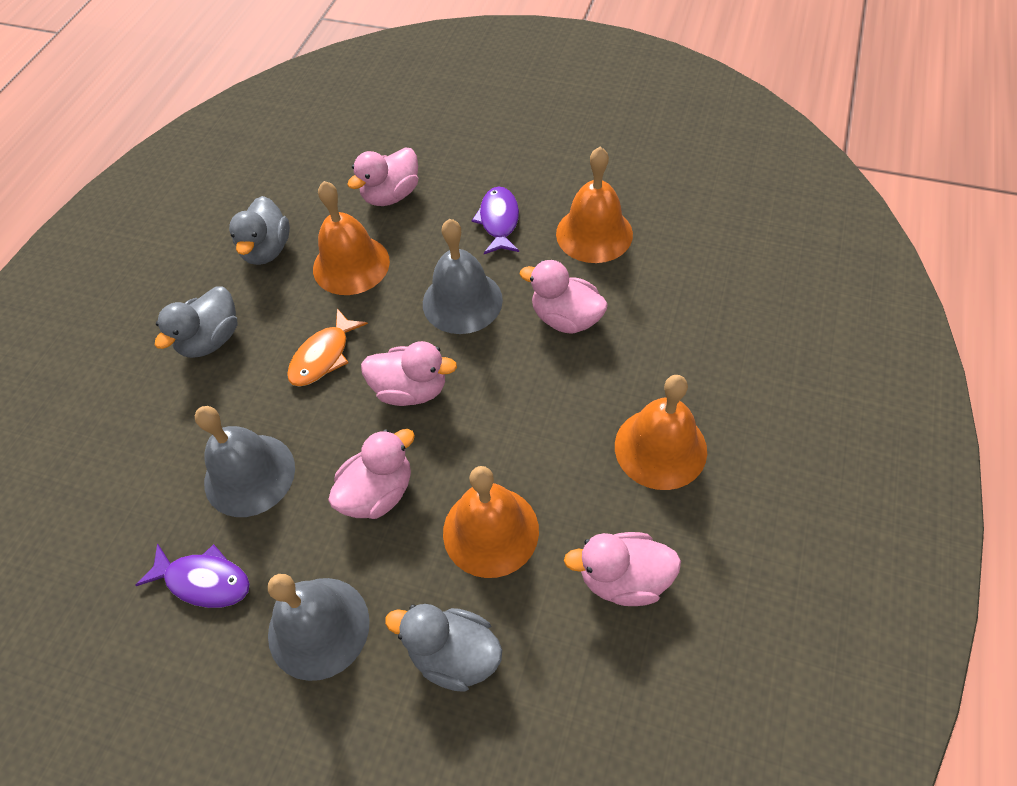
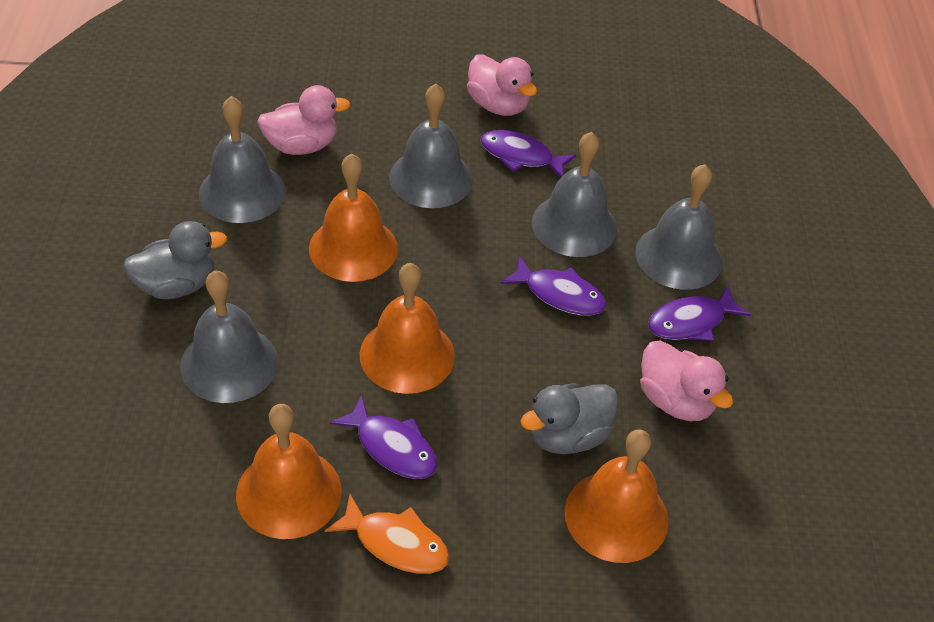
grey bell: 3 -> 5
grey duck: 3 -> 2
pink duck: 5 -> 3
purple fish: 2 -> 4

